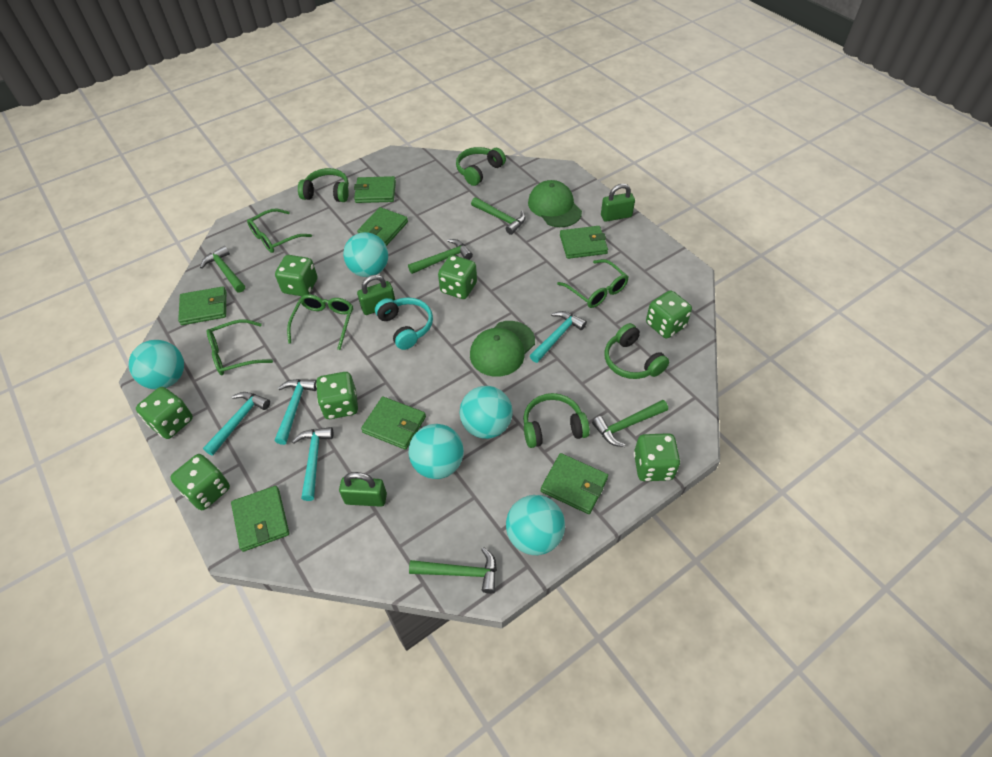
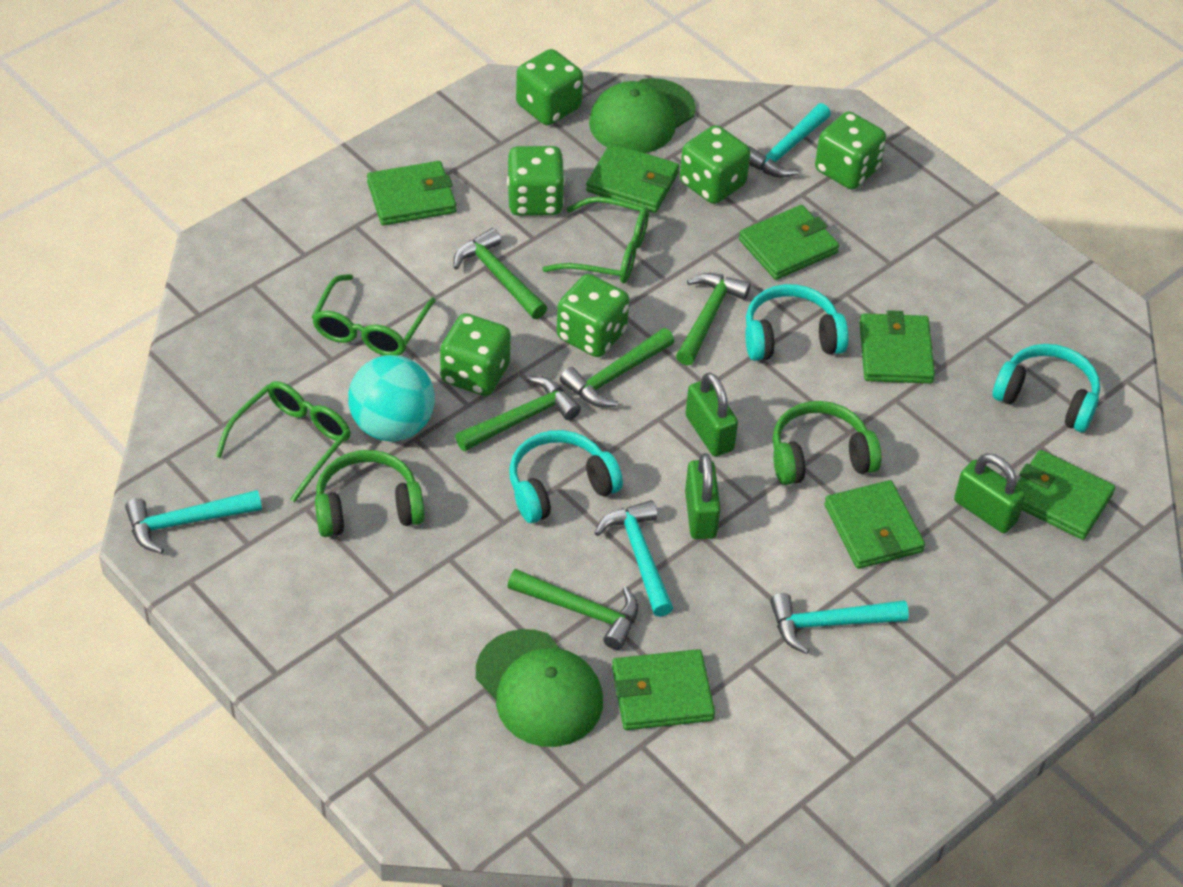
green dice: 7 -> 6
green glasses: 4 -> 3
green headphones: 4 -> 2
turquoise ball: 5 -> 1
turquoise headphones: 1 -> 3

